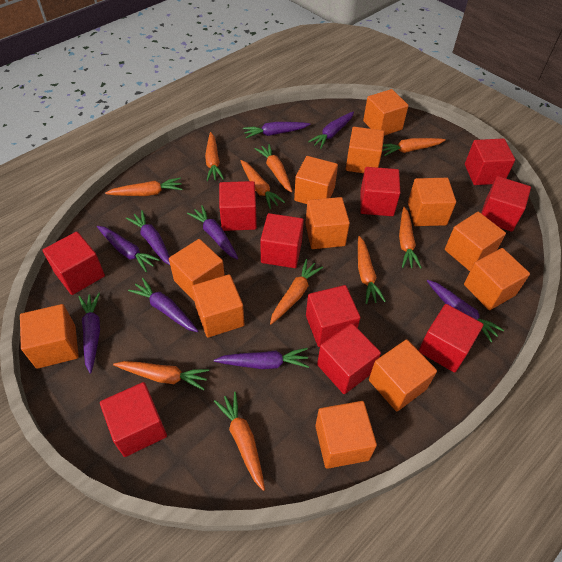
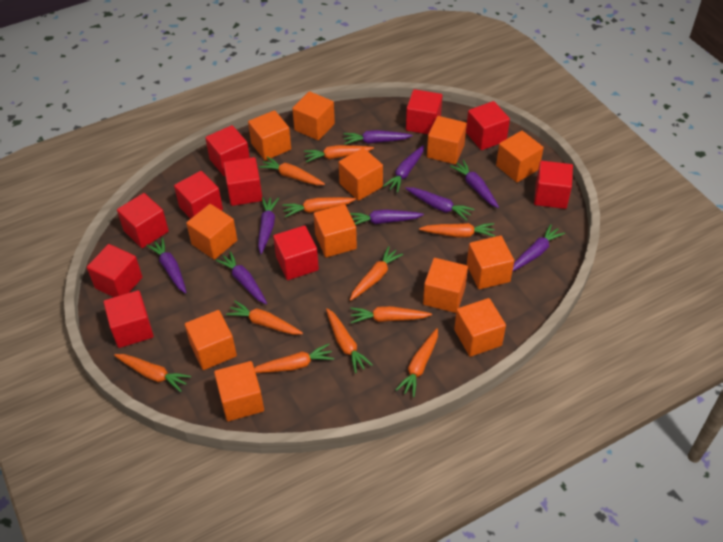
orange carrot: 10 -> 11

